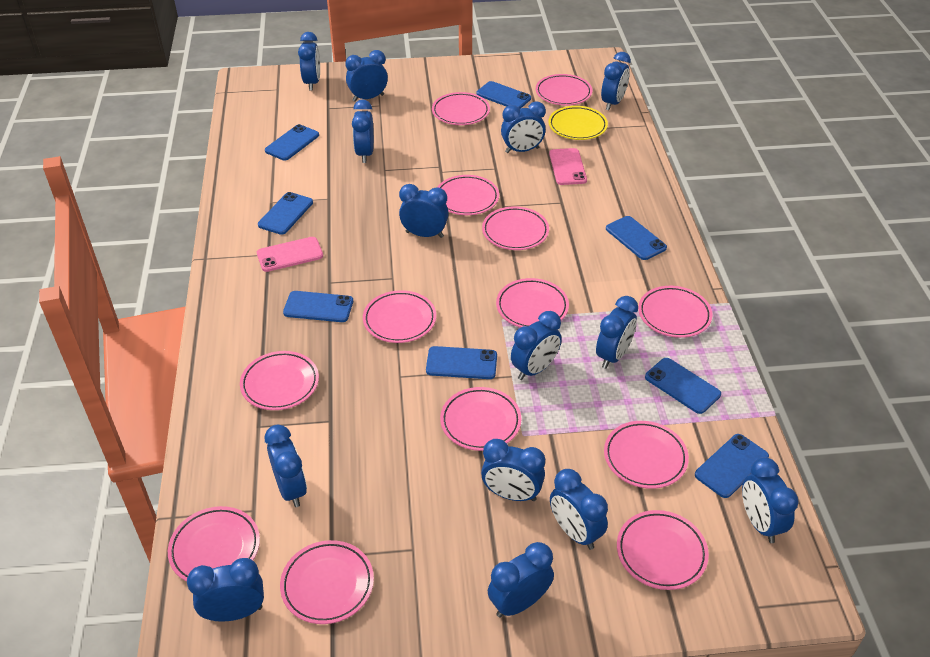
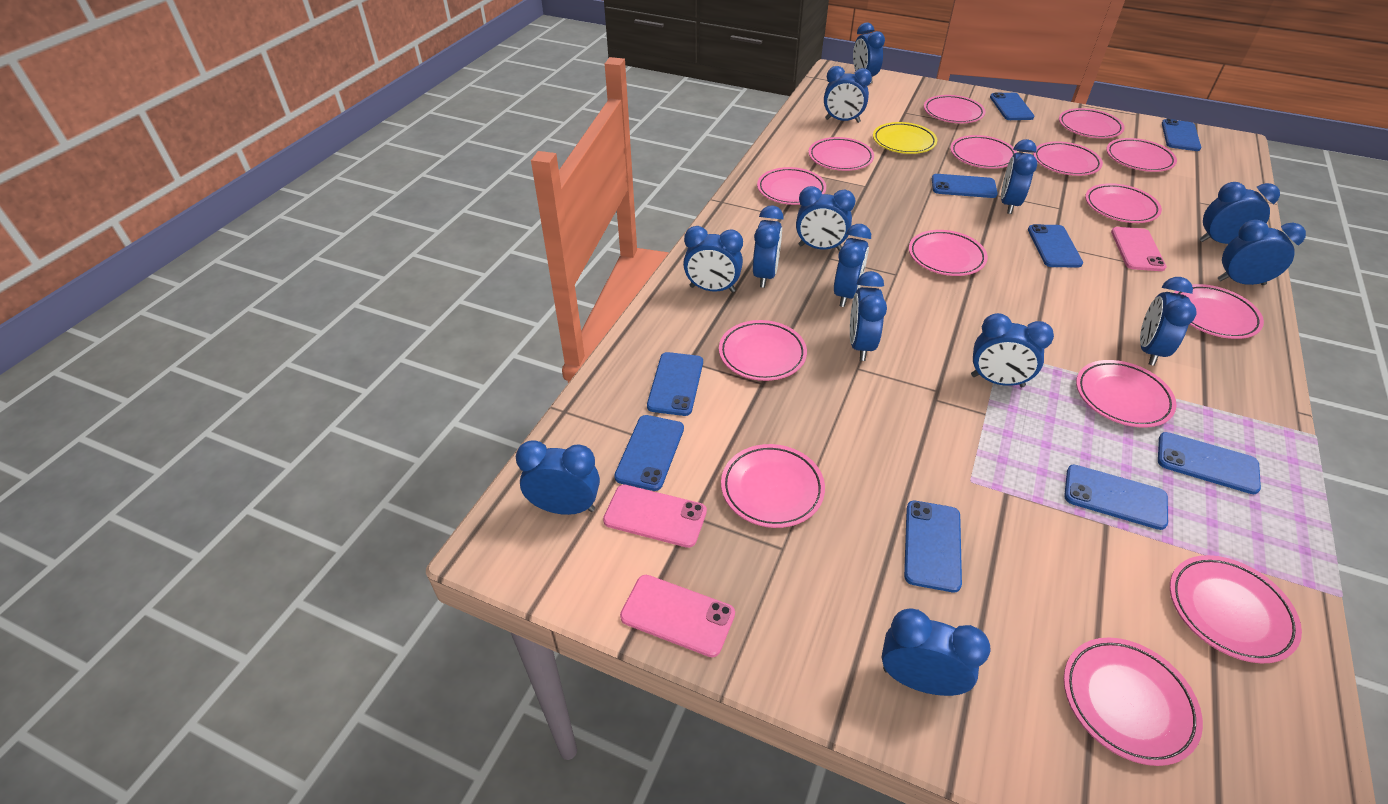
blue phone: 8 -> 9
pink phone: 2 -> 3
pink plate: 13 -> 15

